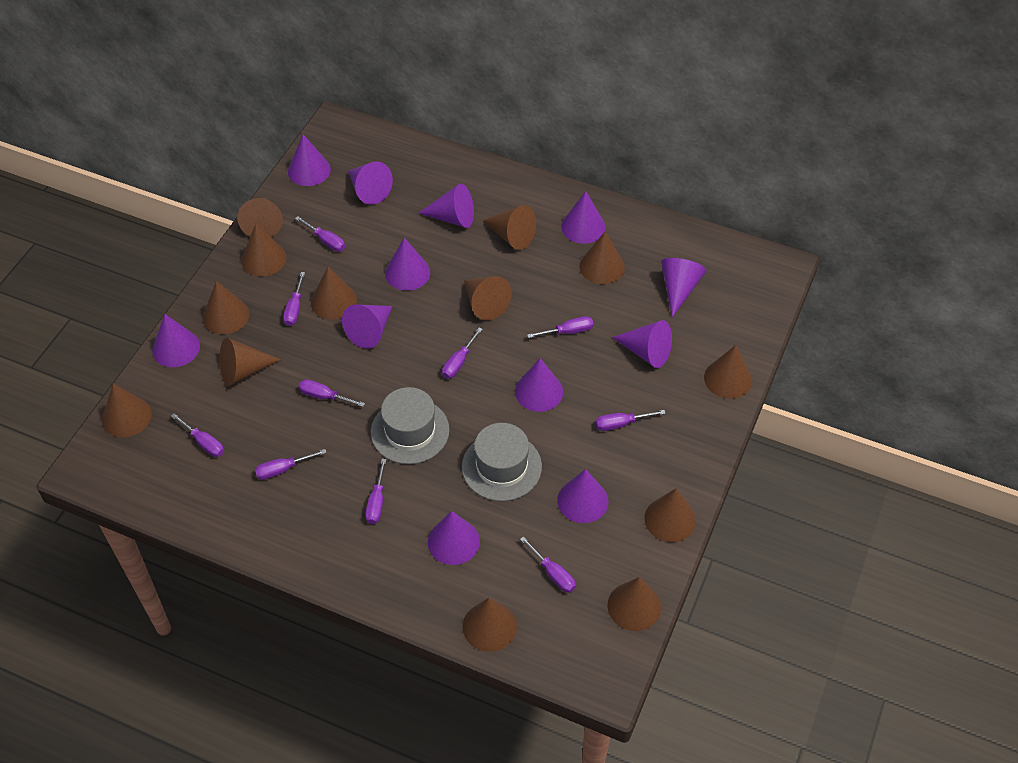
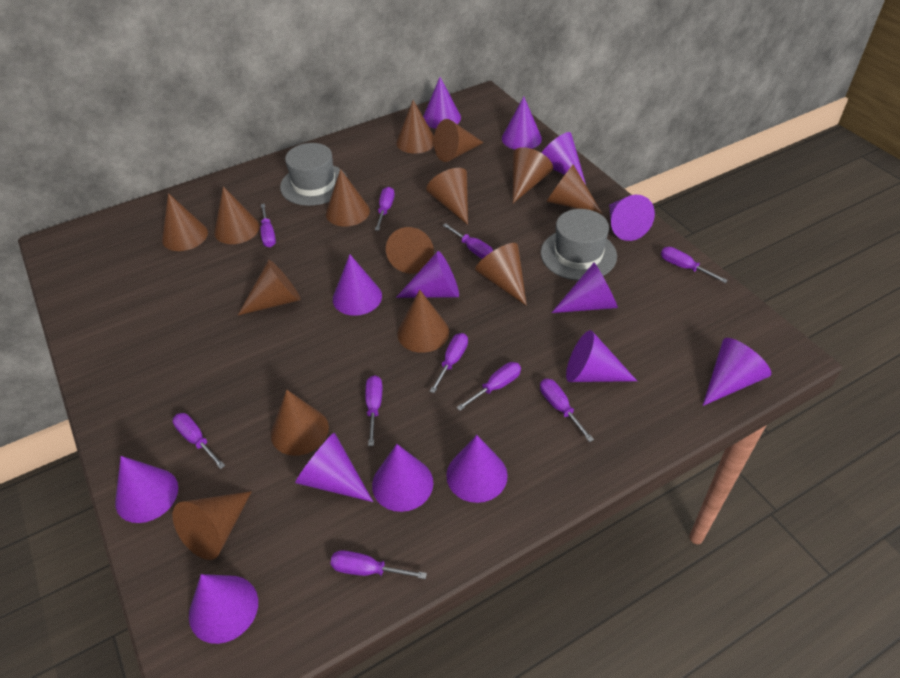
brown cone: 13 -> 14
purple cone: 12 -> 14

